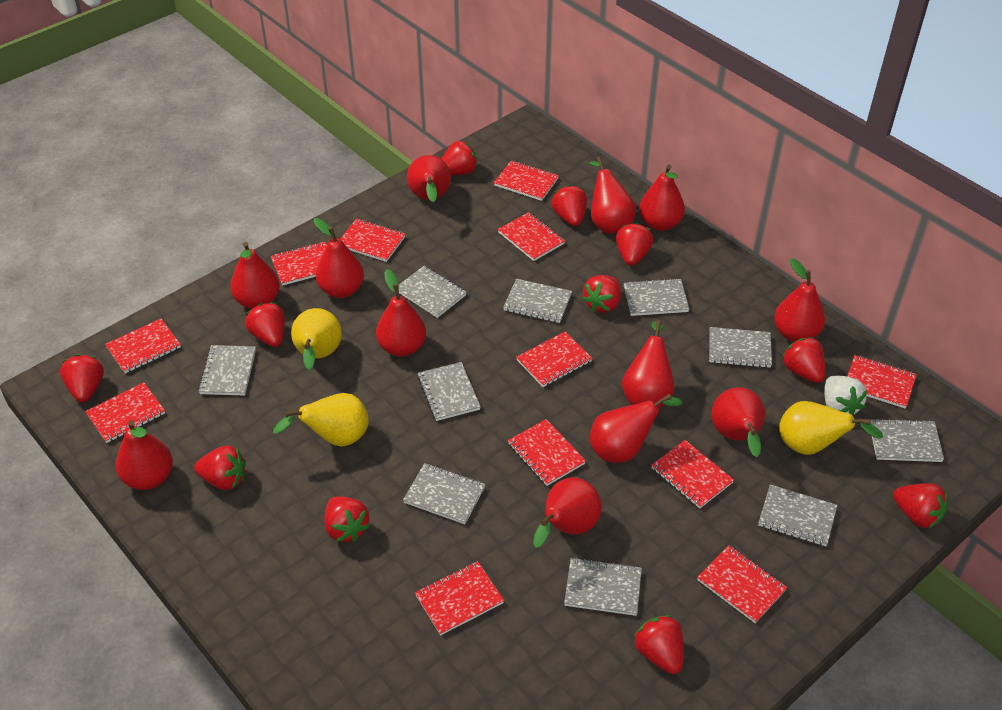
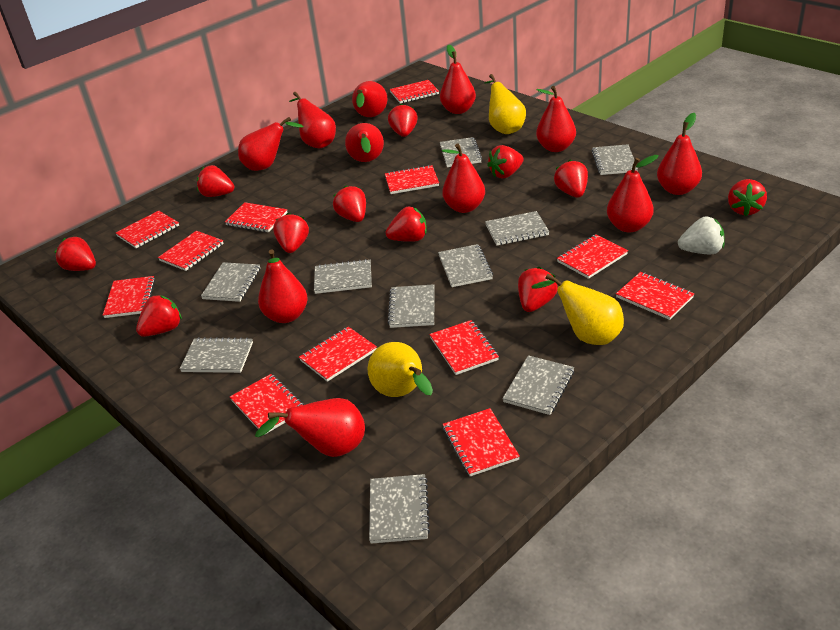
red pear: 12 -> 11

